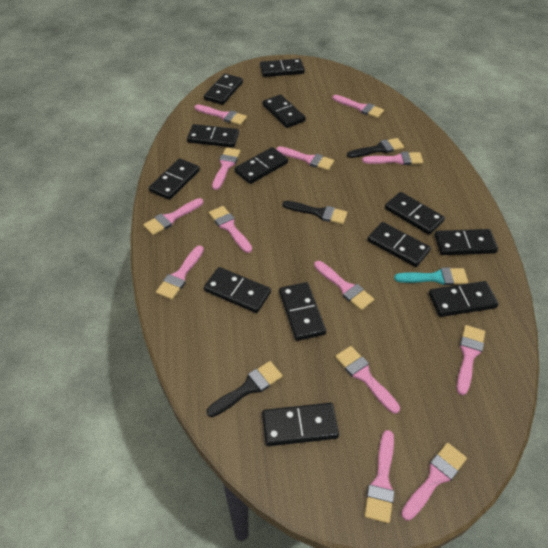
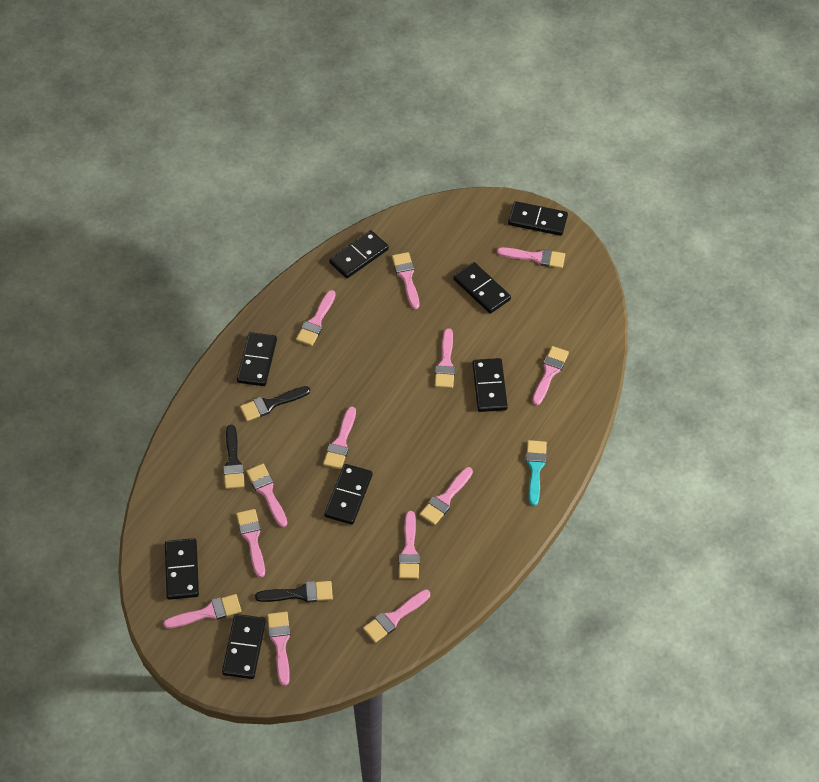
black domino: 13 -> 8

